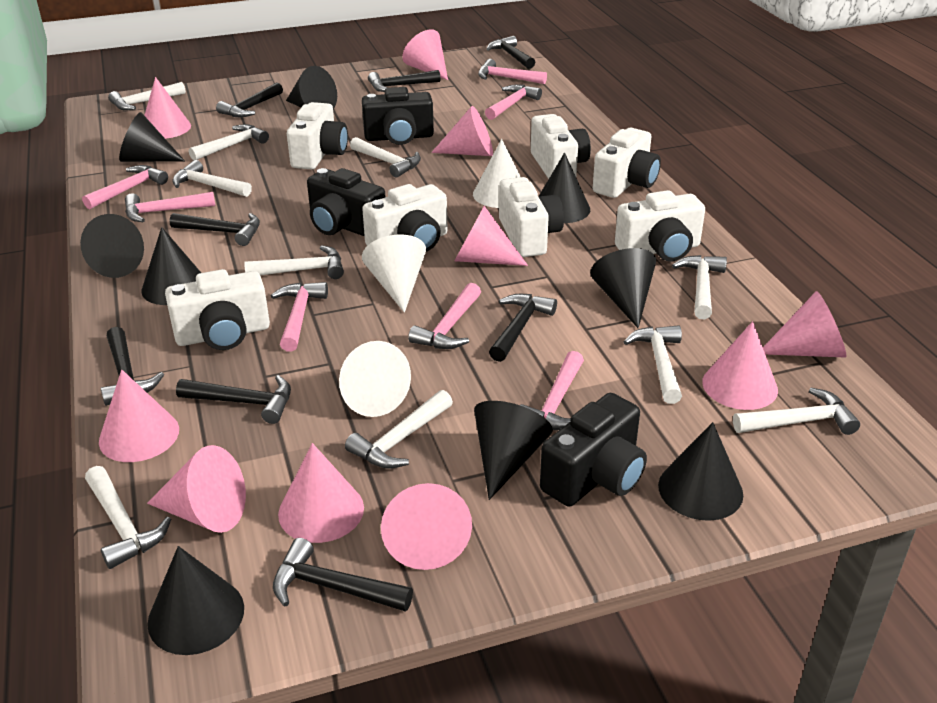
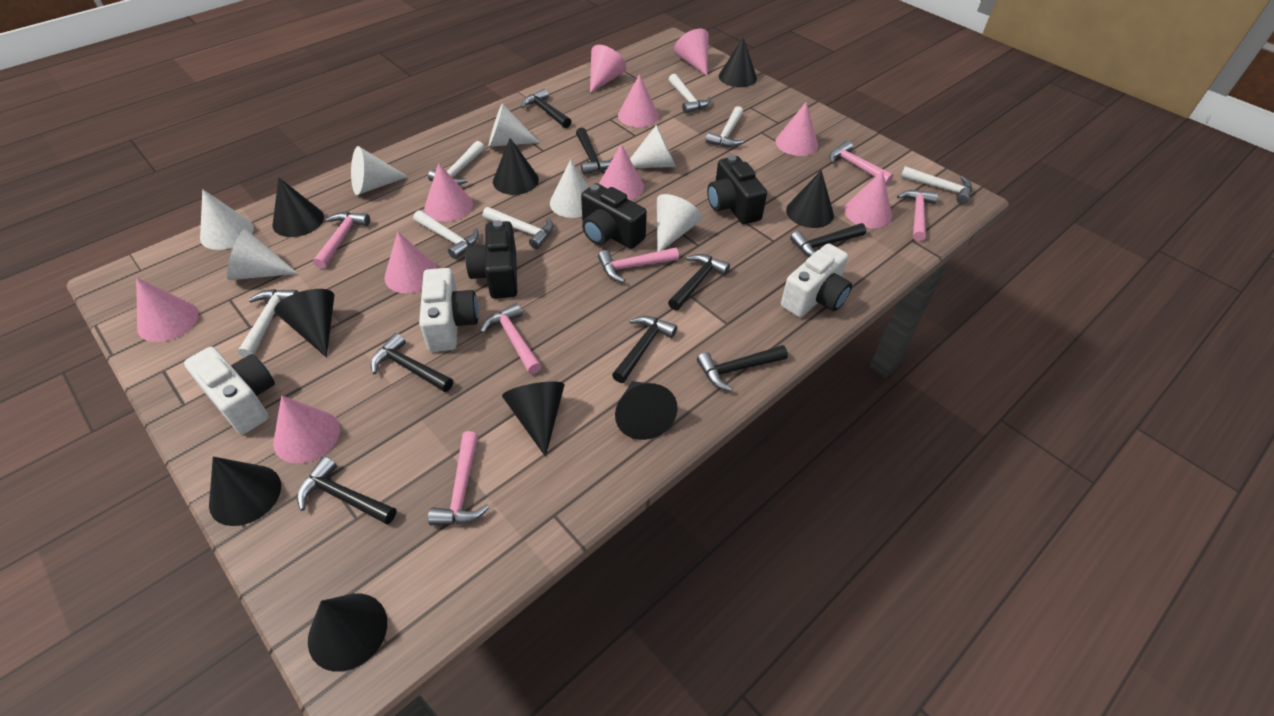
pink hammer: 7 -> 6
white camera: 7 -> 3
white cone: 3 -> 7
white hammer: 10 -> 7

